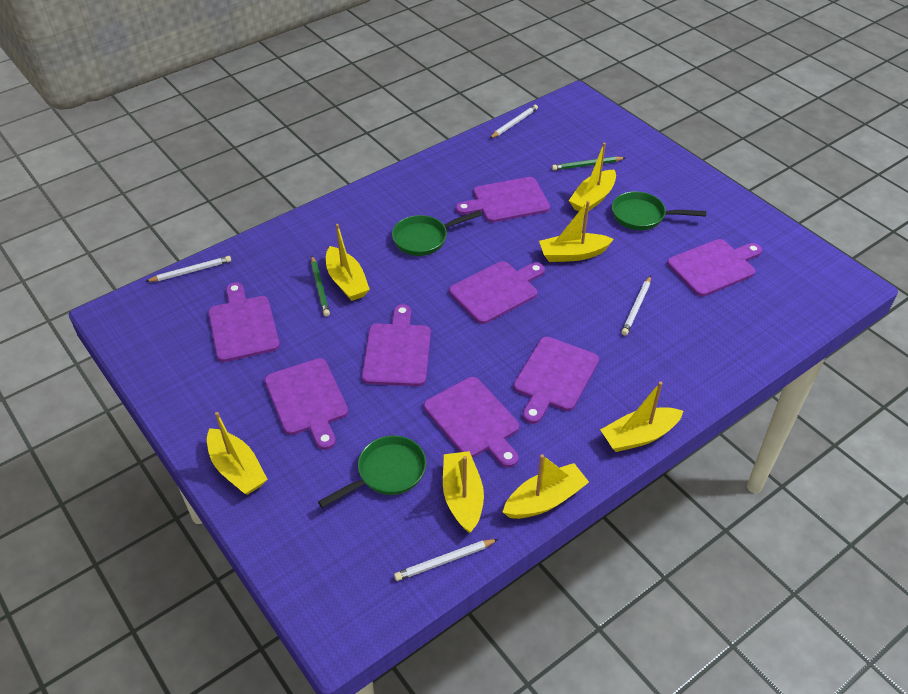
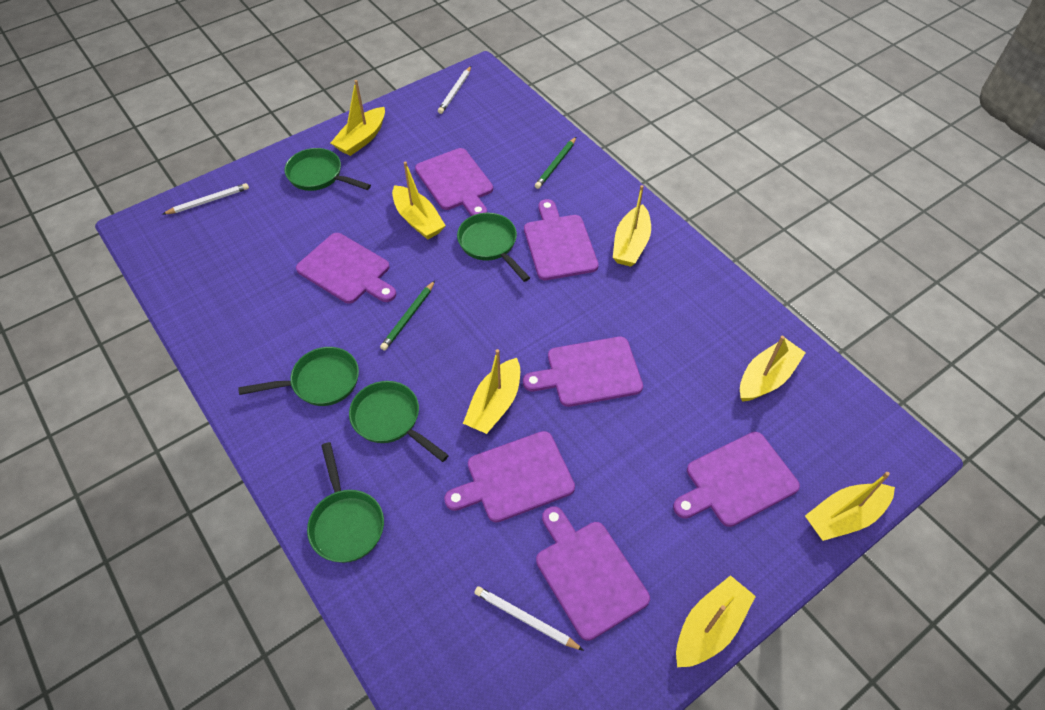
green pan: 3 -> 5
purple cutting board: 8 -> 7
white pencil: 4 -> 3

